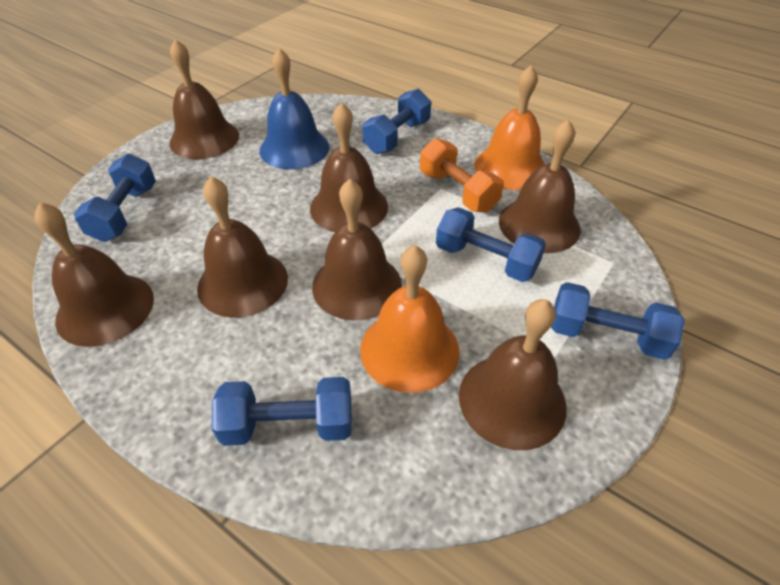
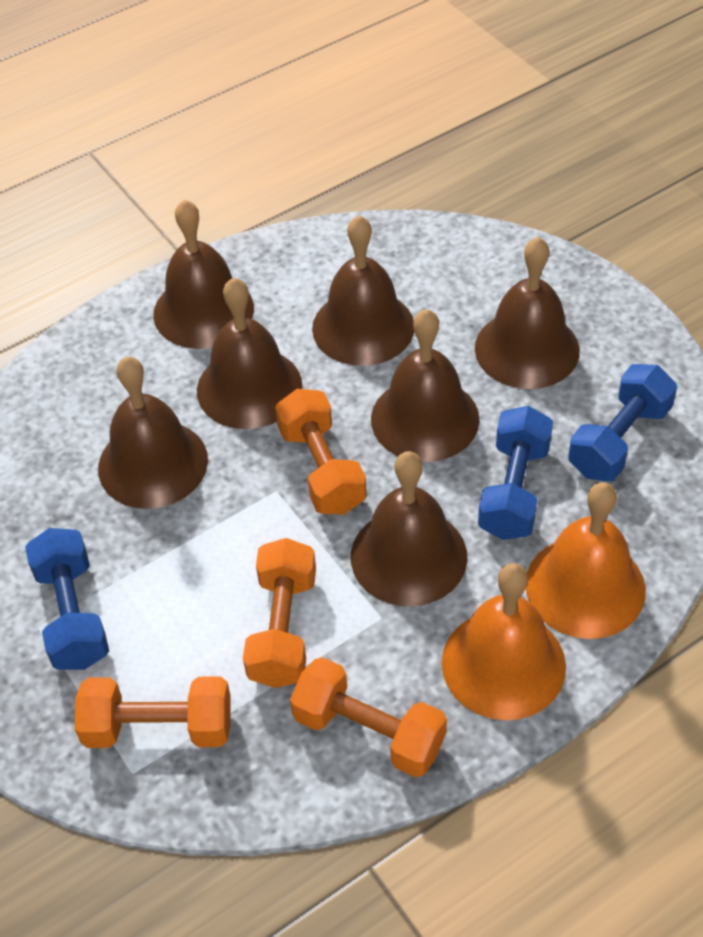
blue bell: 1 -> 0
blue dumbbell: 5 -> 3
orange dumbbell: 1 -> 4

